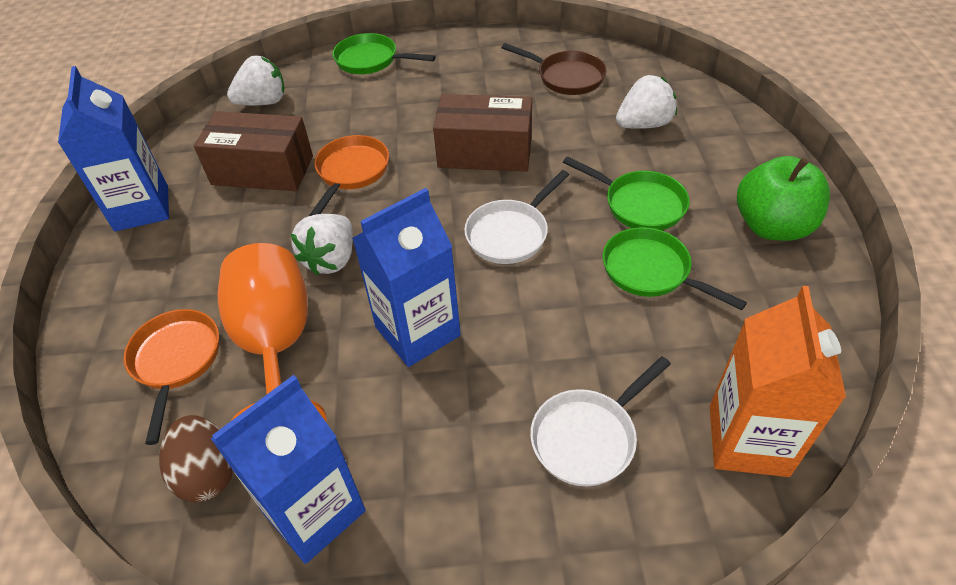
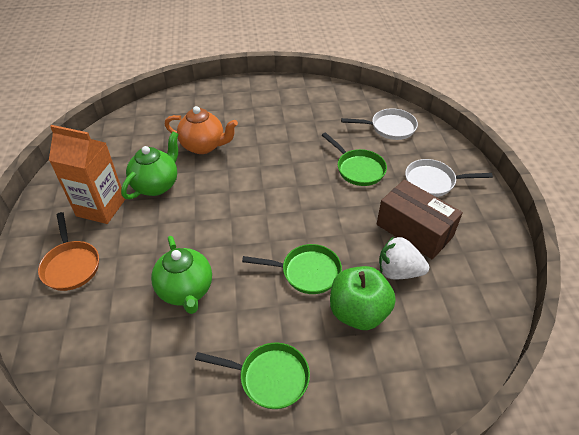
blue carton: 3 -> 0
brown box: 2 -> 1
brown egg: 1 -> 0
brown pan: 1 -> 0
green teapot: 0 -> 2
orange goblet: 1 -> 0
orange pan: 2 -> 1
orange teapot: 0 -> 1
white strawberry: 3 -> 1

